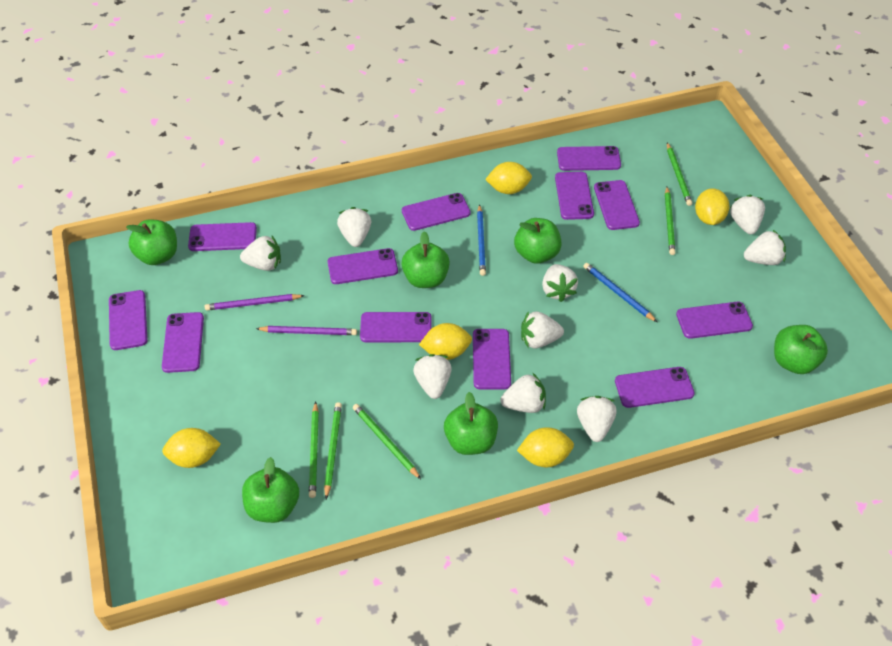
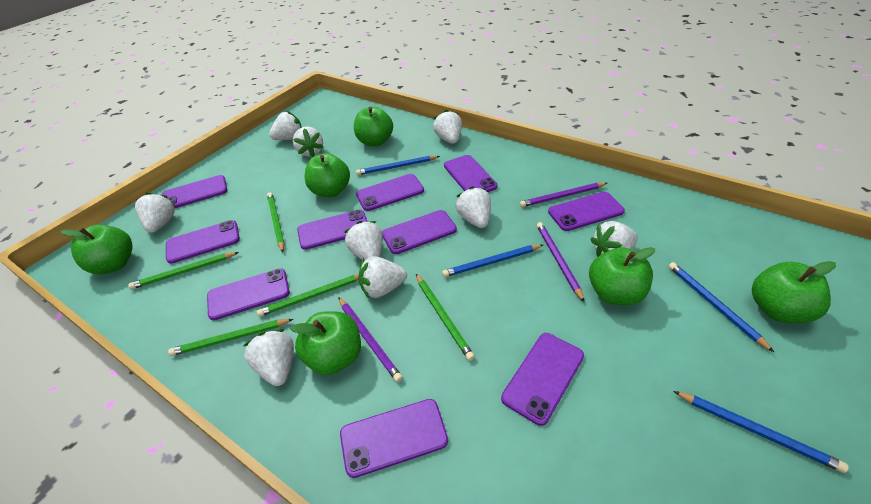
blue pencil: 2 -> 4
purple pencil: 2 -> 3
purple phone: 12 -> 10
yellow lemon: 5 -> 0

